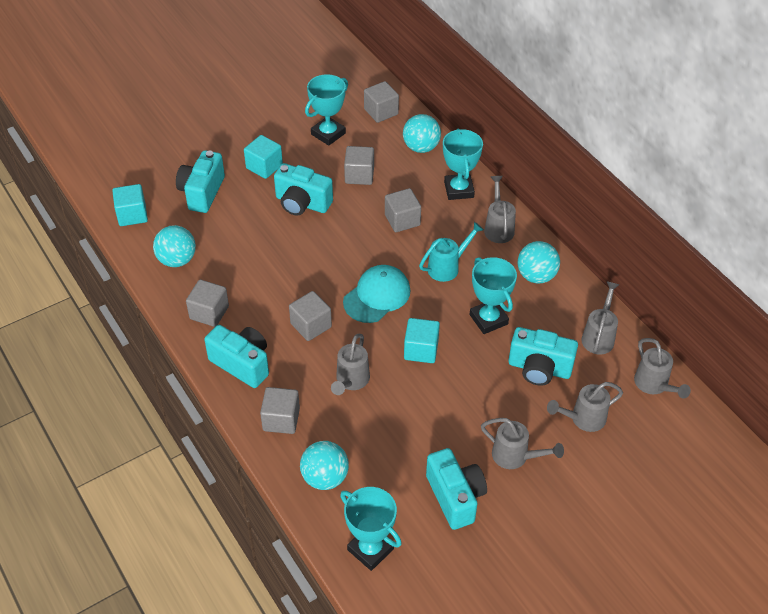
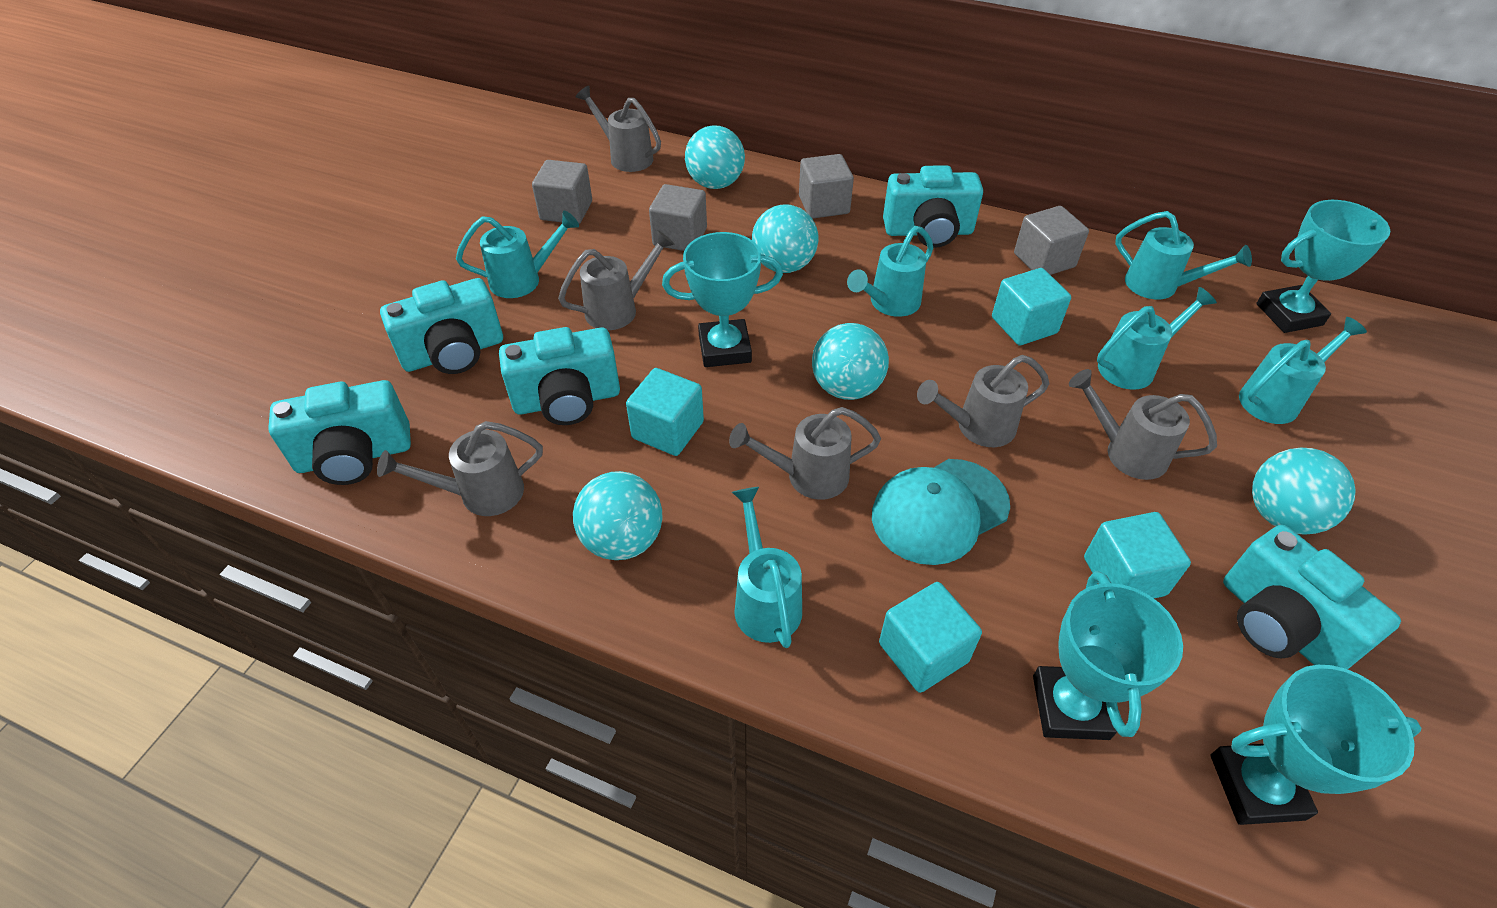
grey cube: 6 -> 4
turquoise ball: 4 -> 5
turquoise cube: 3 -> 4
turquoise watering can: 1 -> 6

